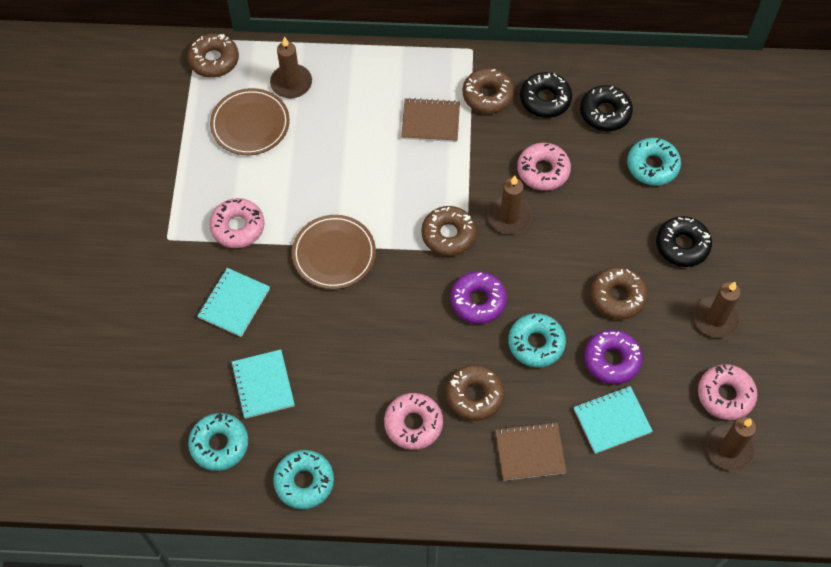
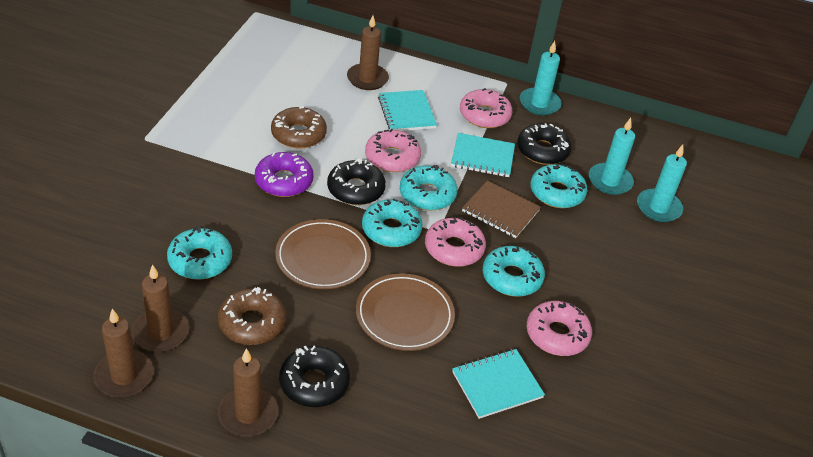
brown donut: 5 -> 2
brown notebook: 2 -> 1
purple donut: 2 -> 1
turquoise candle: 0 -> 3
turquoise donut: 4 -> 5

